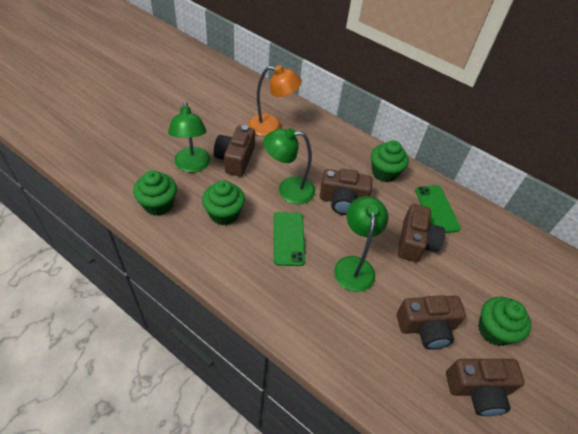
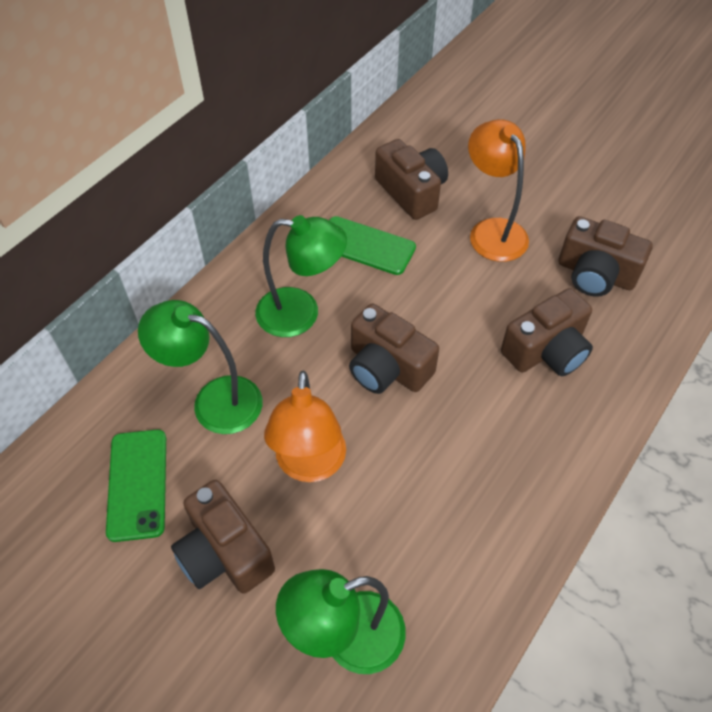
green cupcake: 4 -> 0
orange lamp: 1 -> 2

